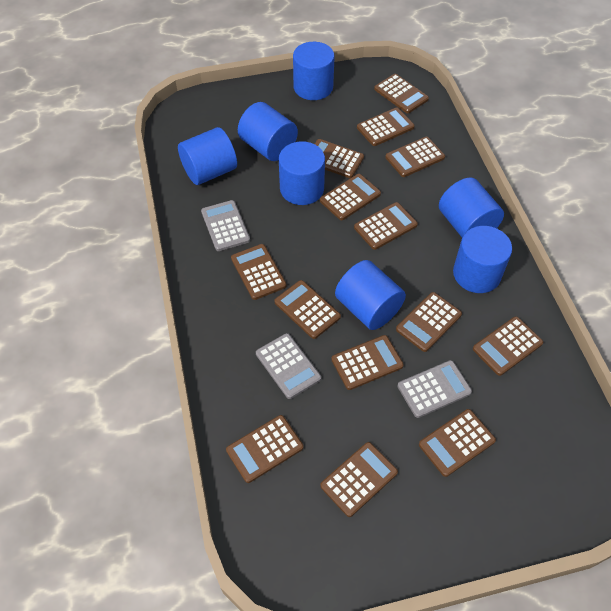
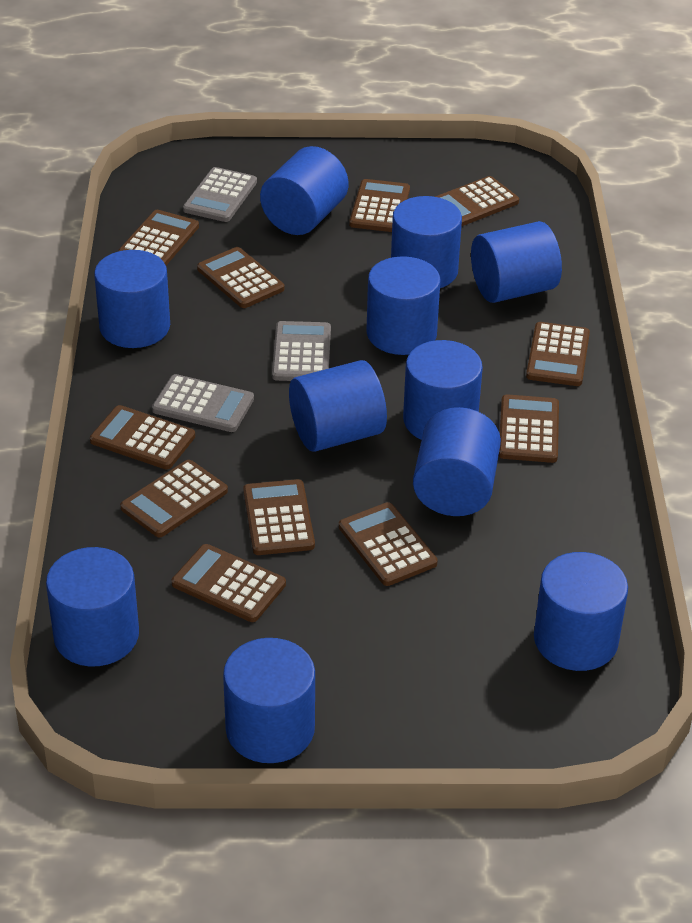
blue cylinder: 7 -> 11
brown calculator: 14 -> 11

